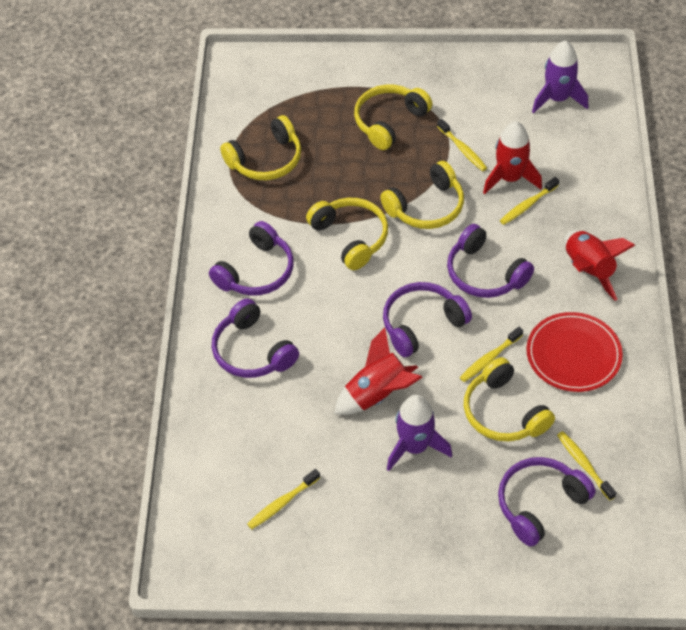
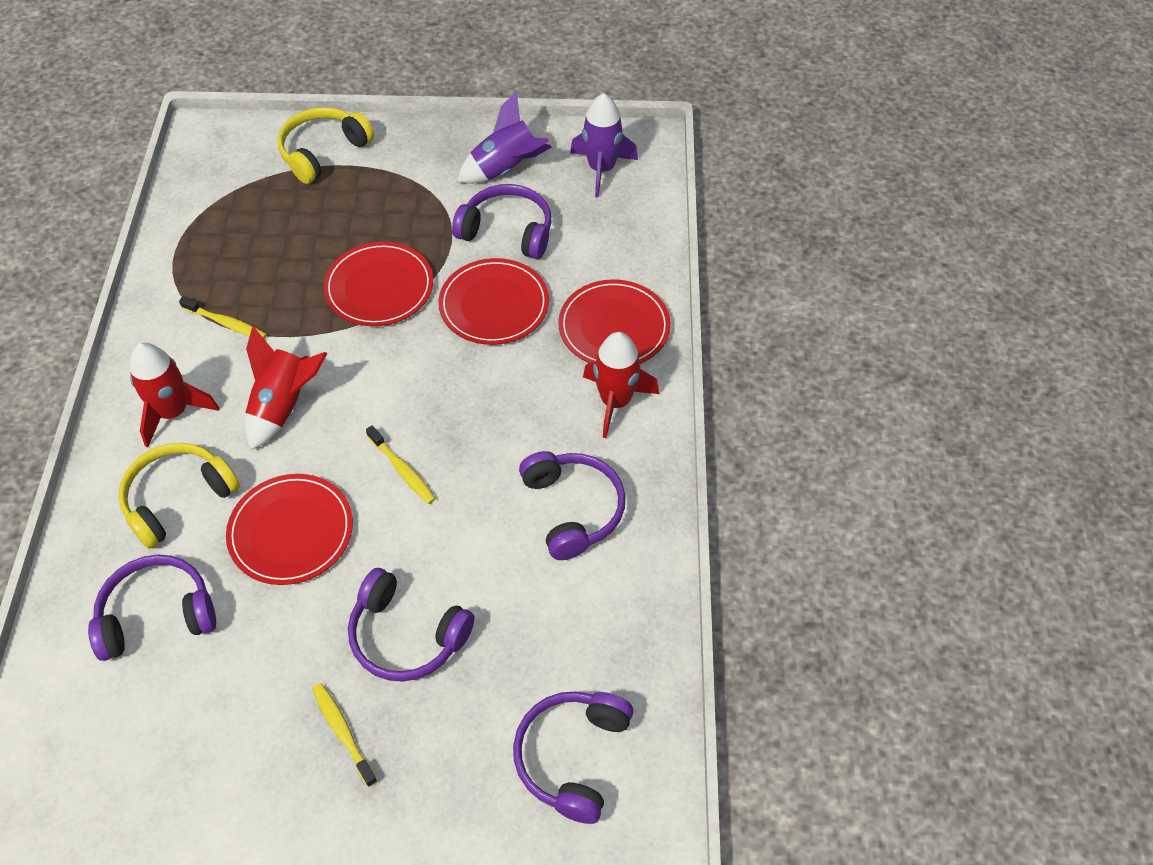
red plate: 1 -> 4
yellow headphones: 5 -> 2
yellow toothbrush: 5 -> 3

